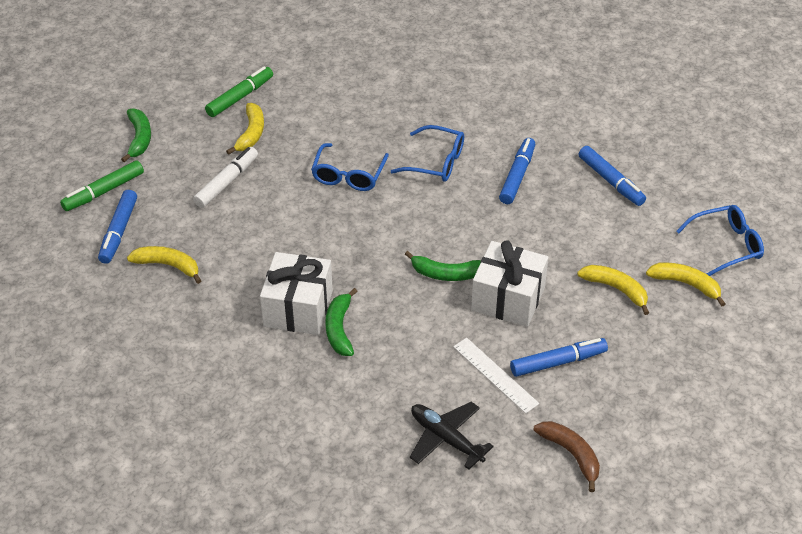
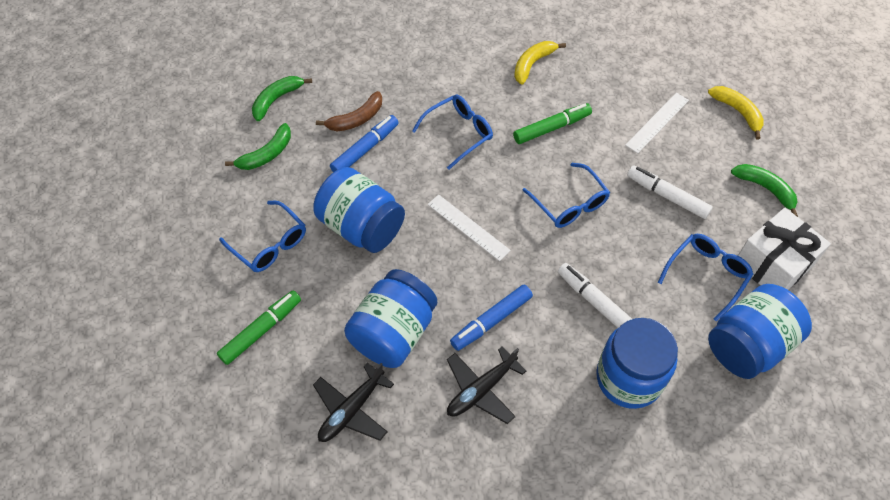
black plane: 1 -> 2
blue glasses: 3 -> 4
blue jar: 0 -> 4
blue marker: 4 -> 2
white gift: 2 -> 1
white marker: 1 -> 2
white ruler: 1 -> 2
yellow banana: 4 -> 2

